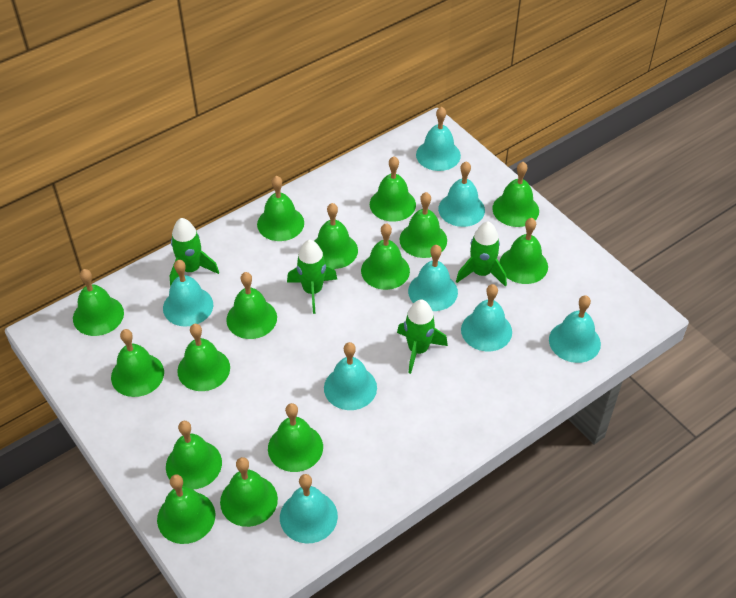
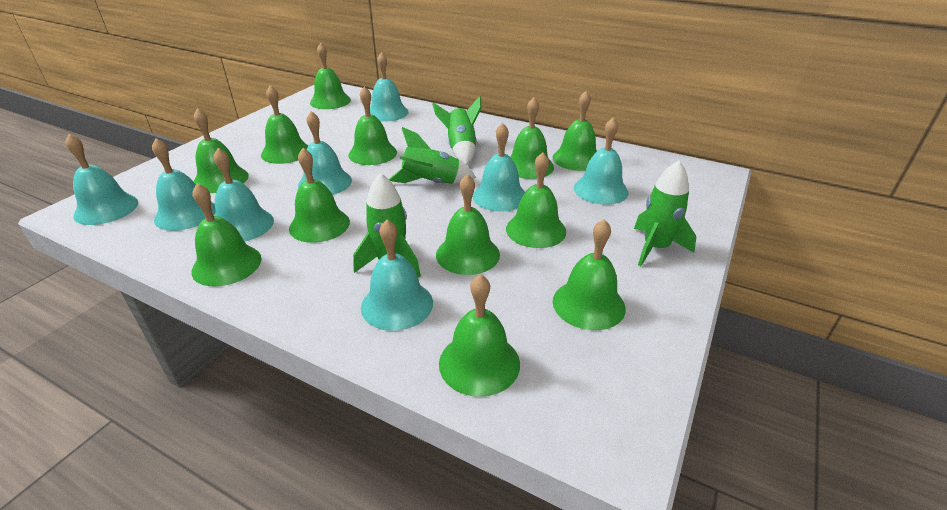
green bell: 15 -> 12

